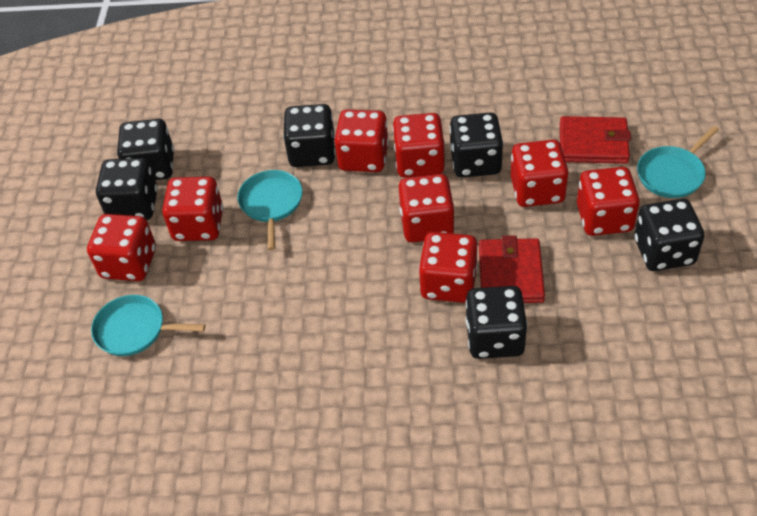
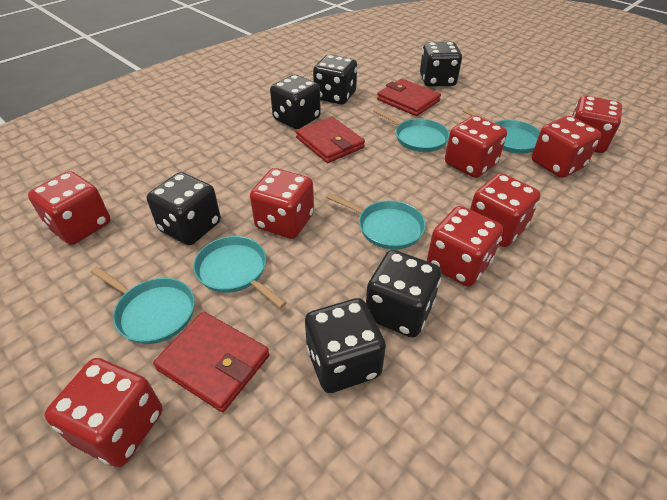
red wallet: 2 -> 3
turquoise pan: 3 -> 5

